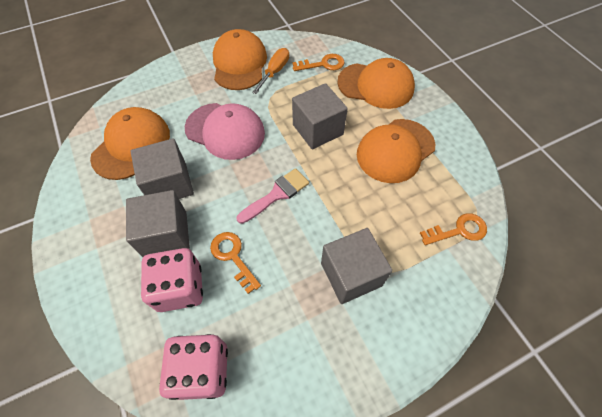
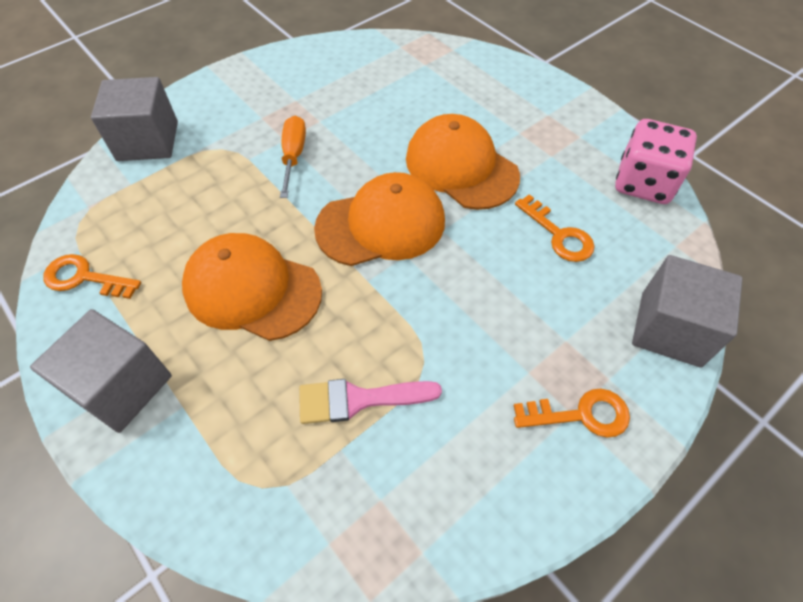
grey cube: 4 -> 3
orange cap: 4 -> 3
pink cap: 1 -> 0
pink dice: 2 -> 1

